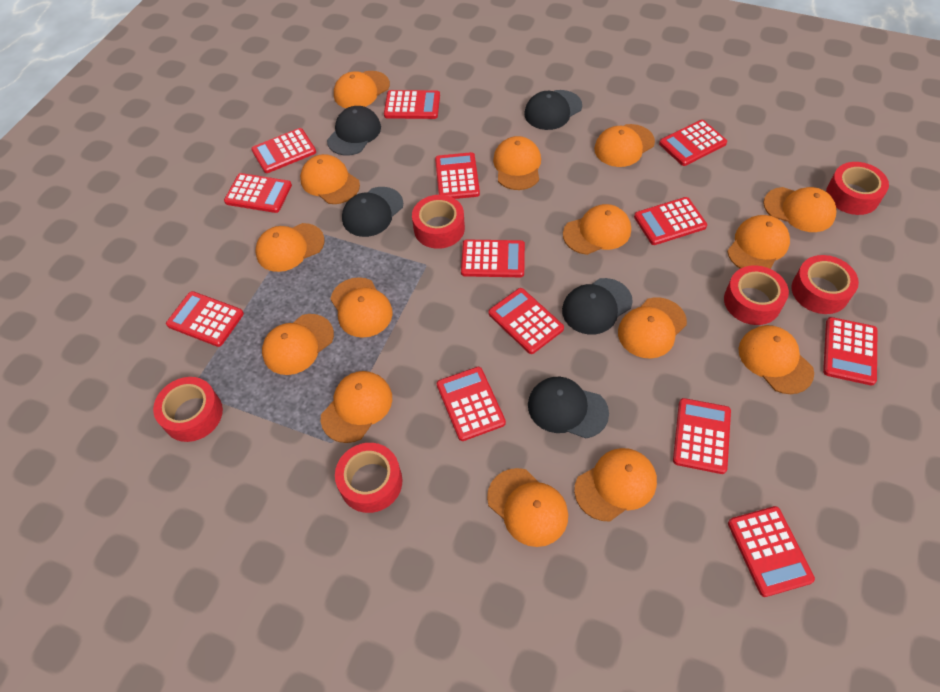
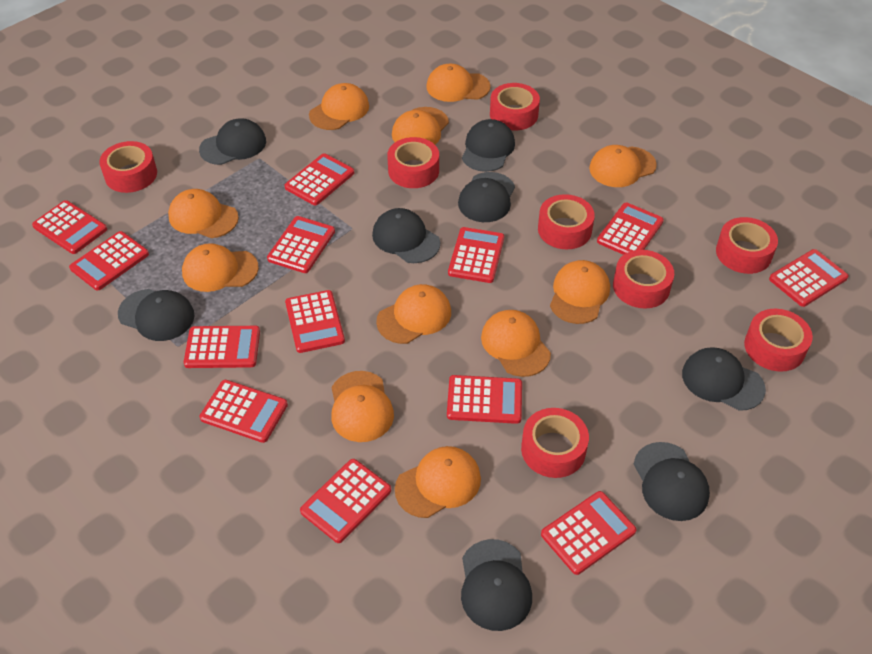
black cap: 5 -> 8
orange cap: 15 -> 11
red tape: 6 -> 8

